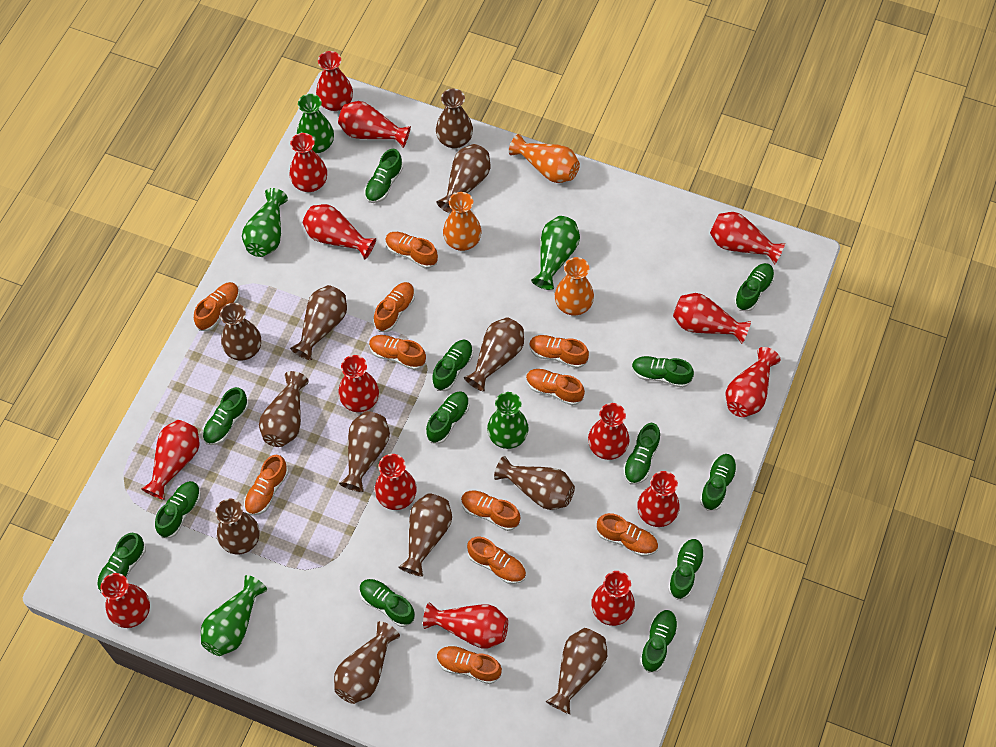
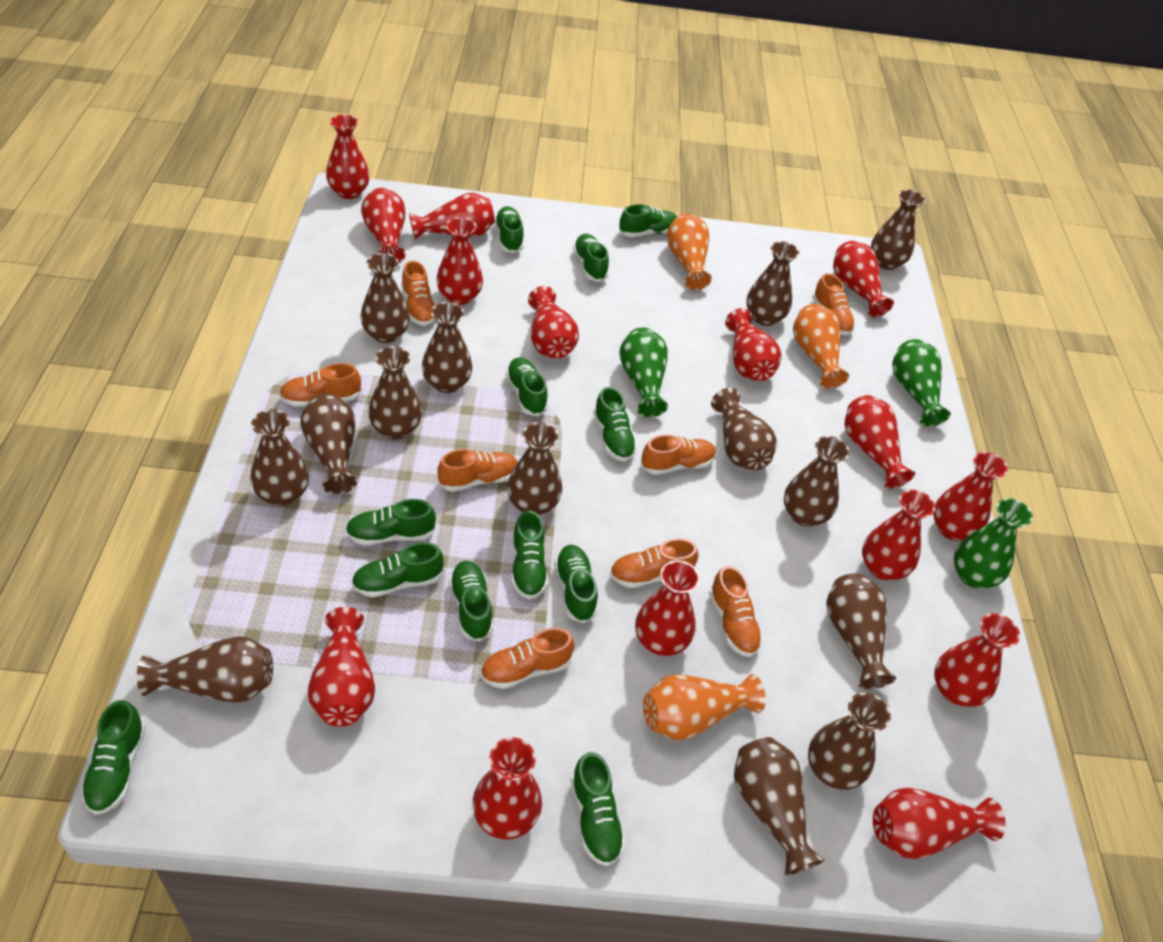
brown vase: 12 -> 14
green shoe: 13 -> 12
green vase: 5 -> 3
orange shoe: 11 -> 8

